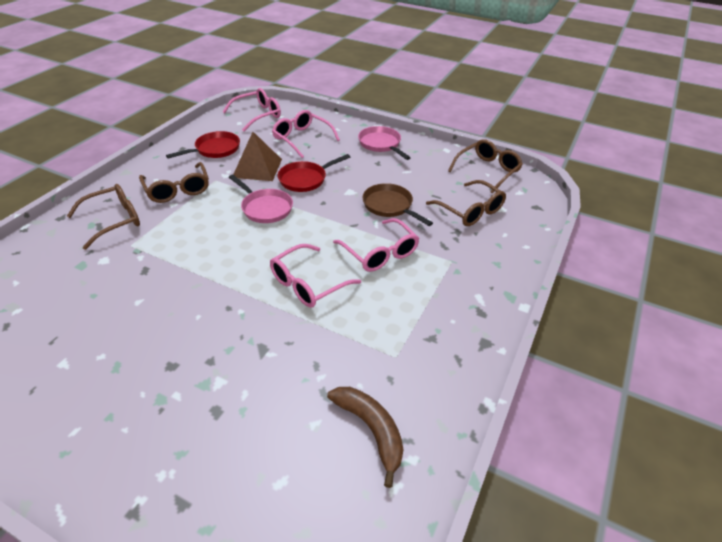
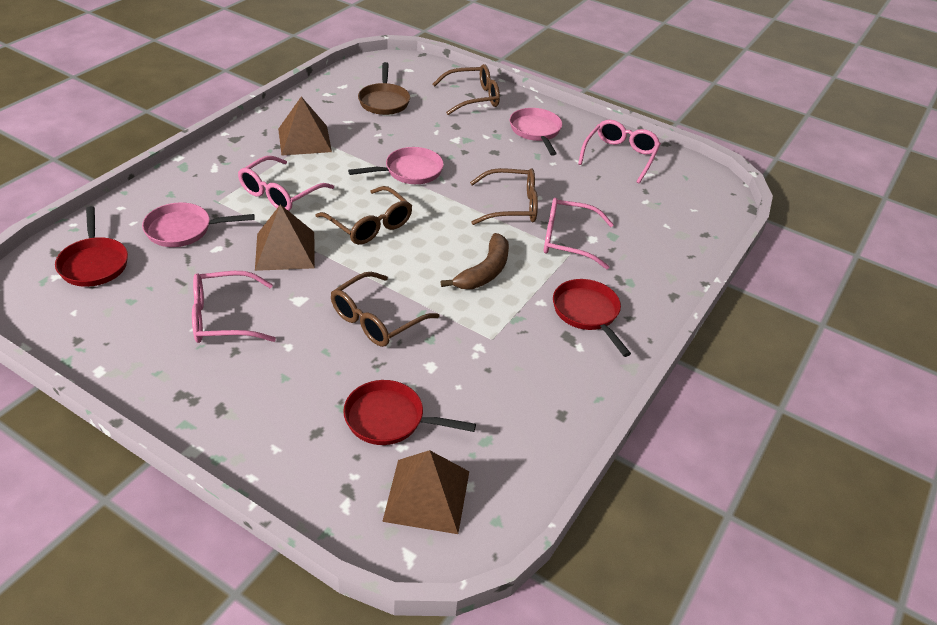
brown pyramid: 1 -> 3
pink pan: 2 -> 3
red pan: 2 -> 3

